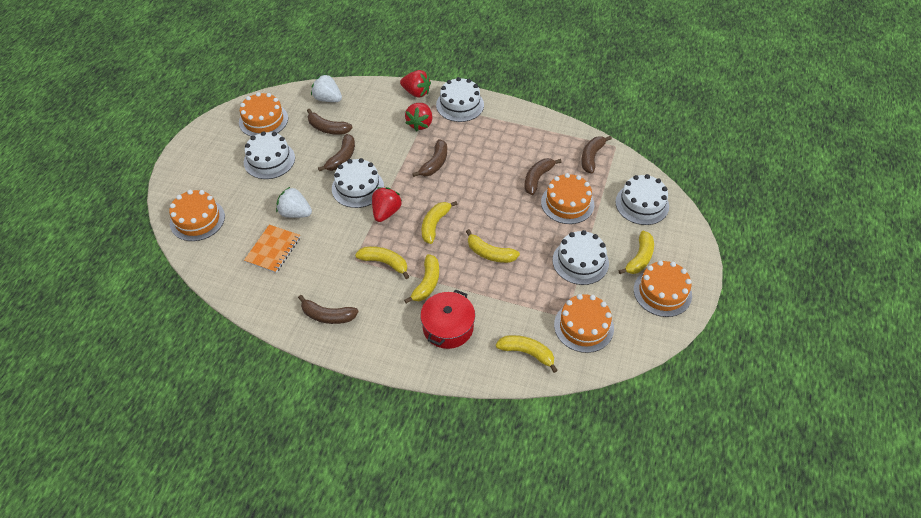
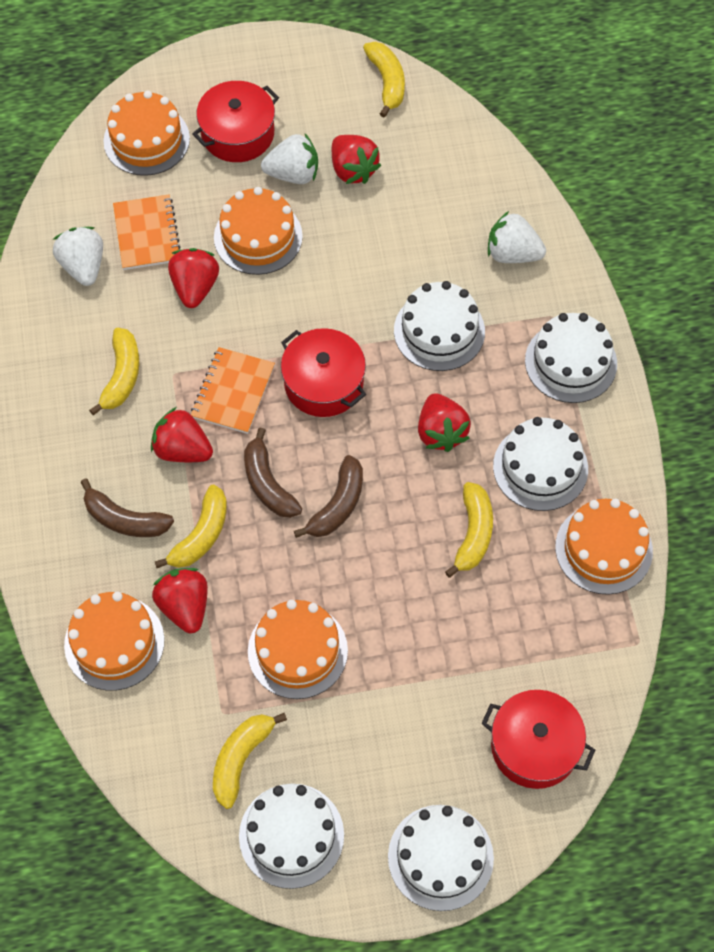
brown banana: 6 -> 3
orange notebook: 1 -> 2
red pot: 1 -> 3
red strawberry: 3 -> 5
white strawberry: 2 -> 3
yellow banana: 6 -> 5

